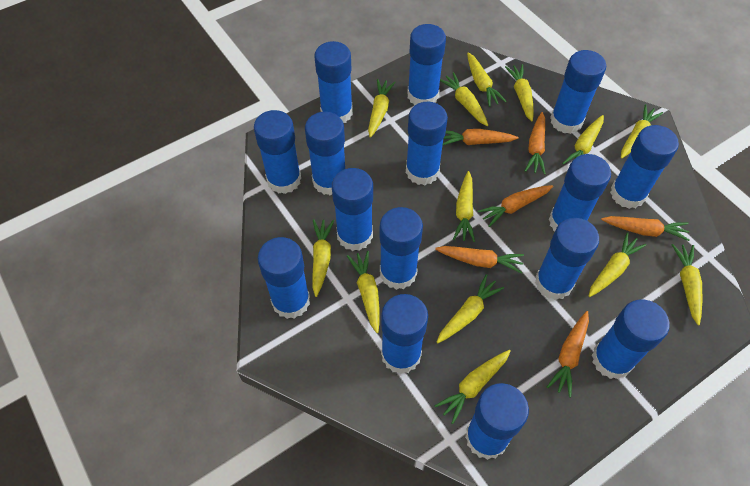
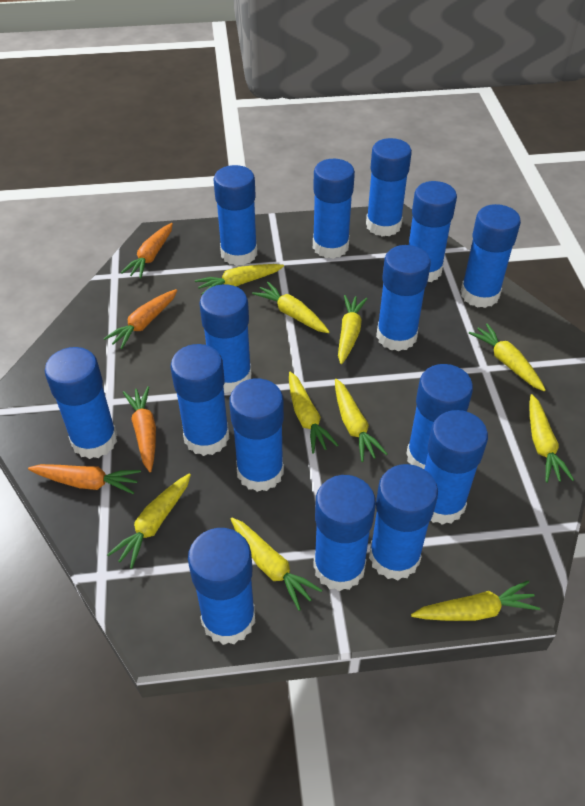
orange carrot: 6 -> 4
yellow carrot: 13 -> 10

